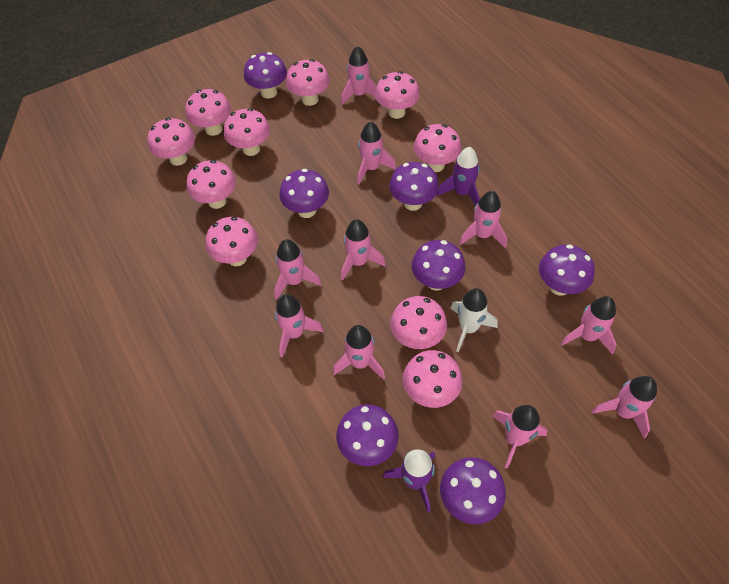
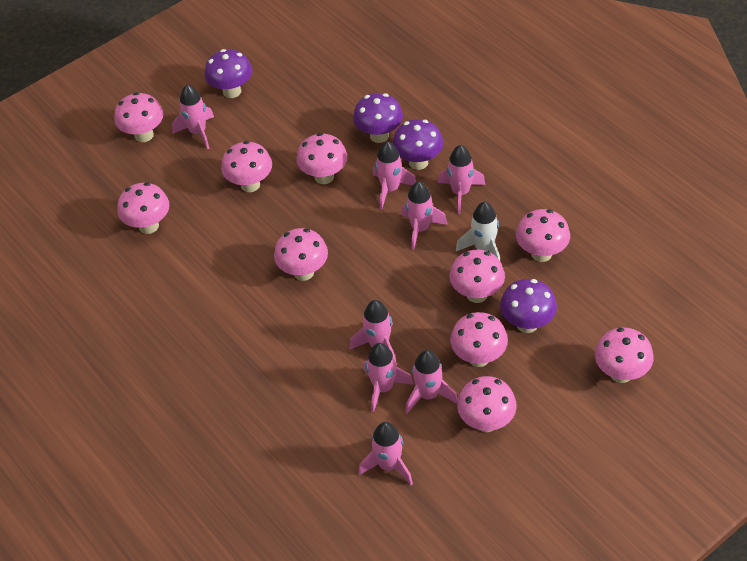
pink rocket: 10 -> 8
purple mushroom: 7 -> 4
purple rocket: 2 -> 0

